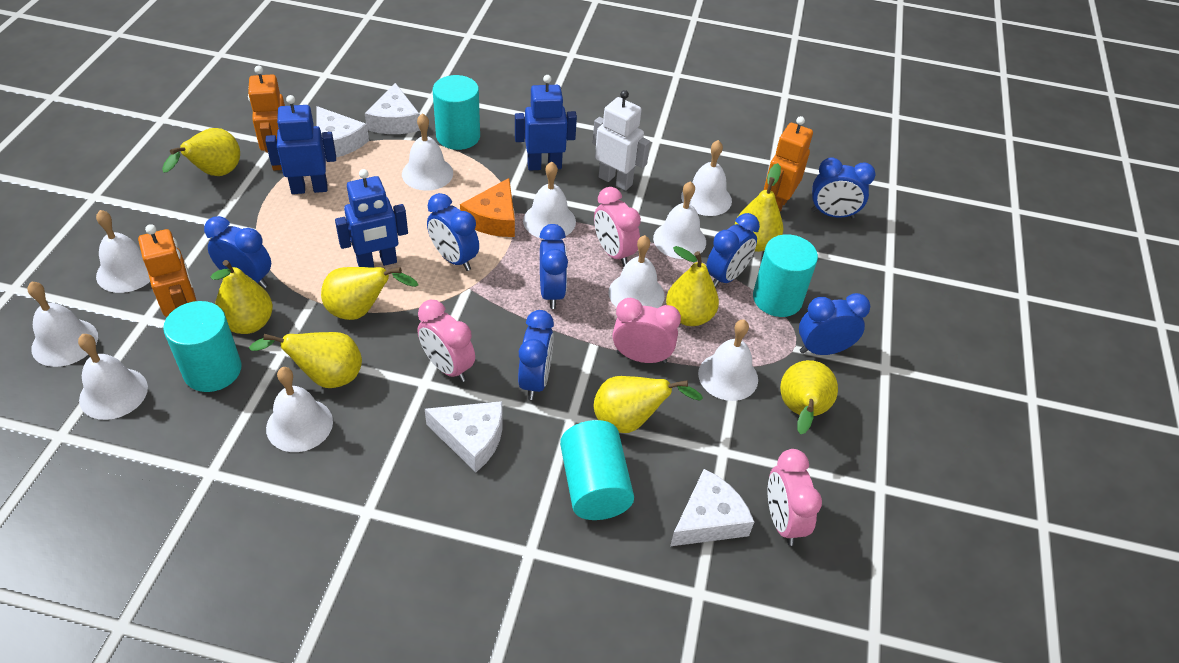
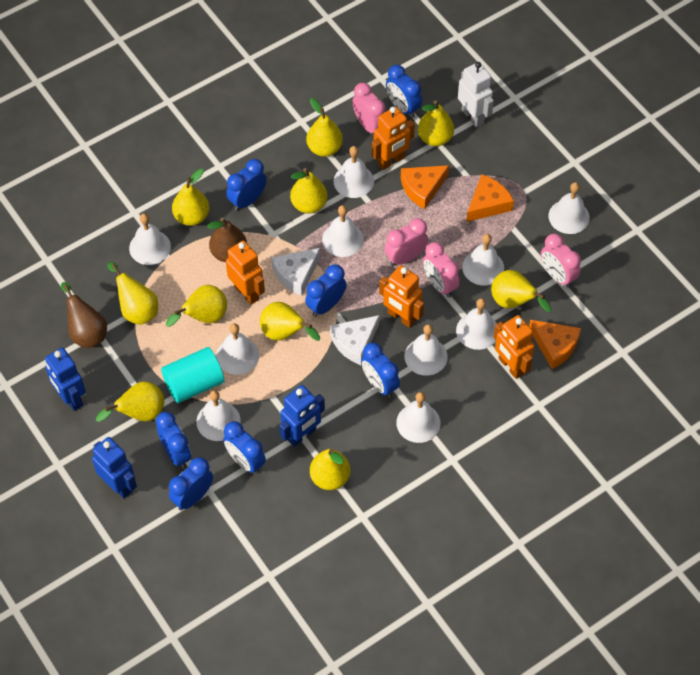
brown pear: 0 -> 2
orange cheese: 1 -> 3
orange robot: 3 -> 4
turquoise cylinder: 4 -> 1
white cheese: 4 -> 2
yellow pear: 8 -> 10

